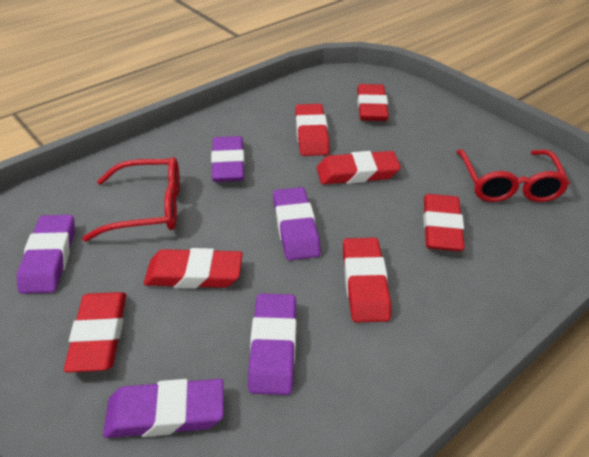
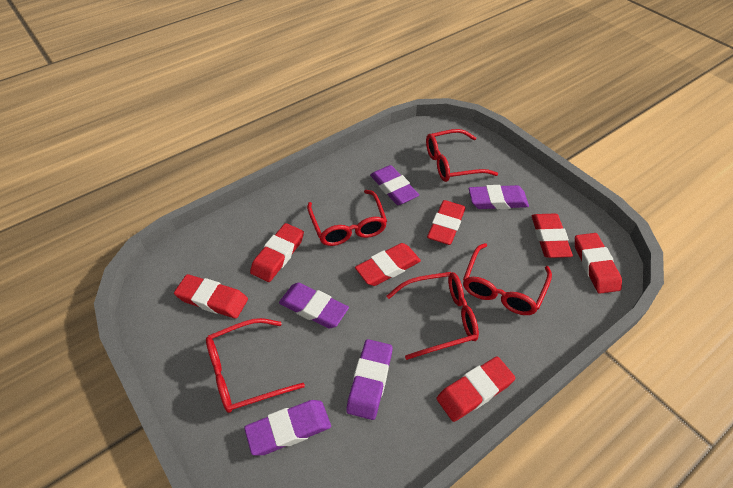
red glasses: 2 -> 5

